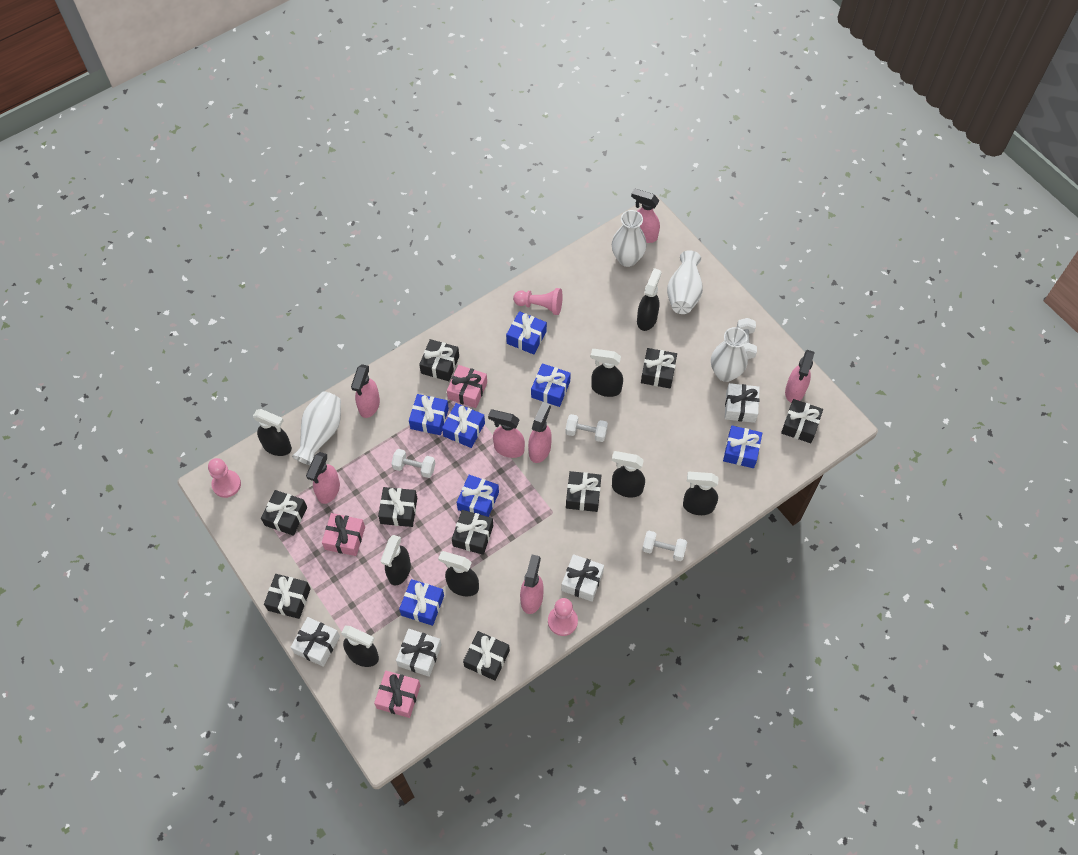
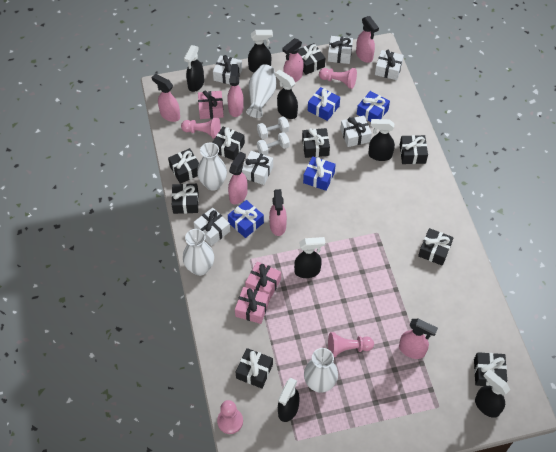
black spray bottle: 8 -> 7
blue gift: 7 -> 4
pink pawn: 3 -> 4
white dumbbell: 4 -> 2
white gift: 4 -> 6

